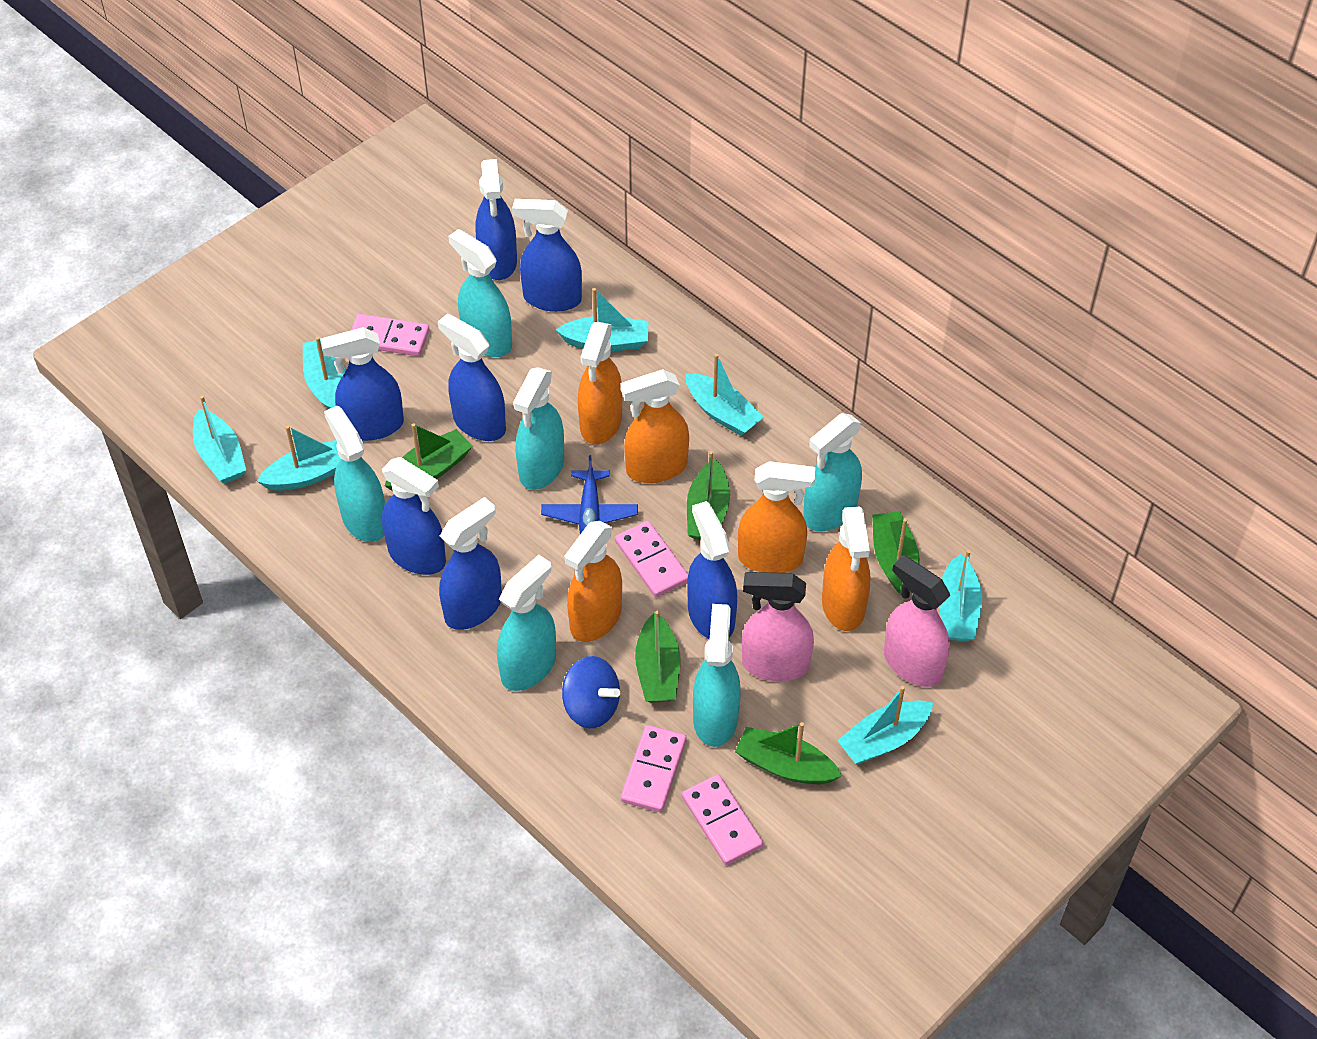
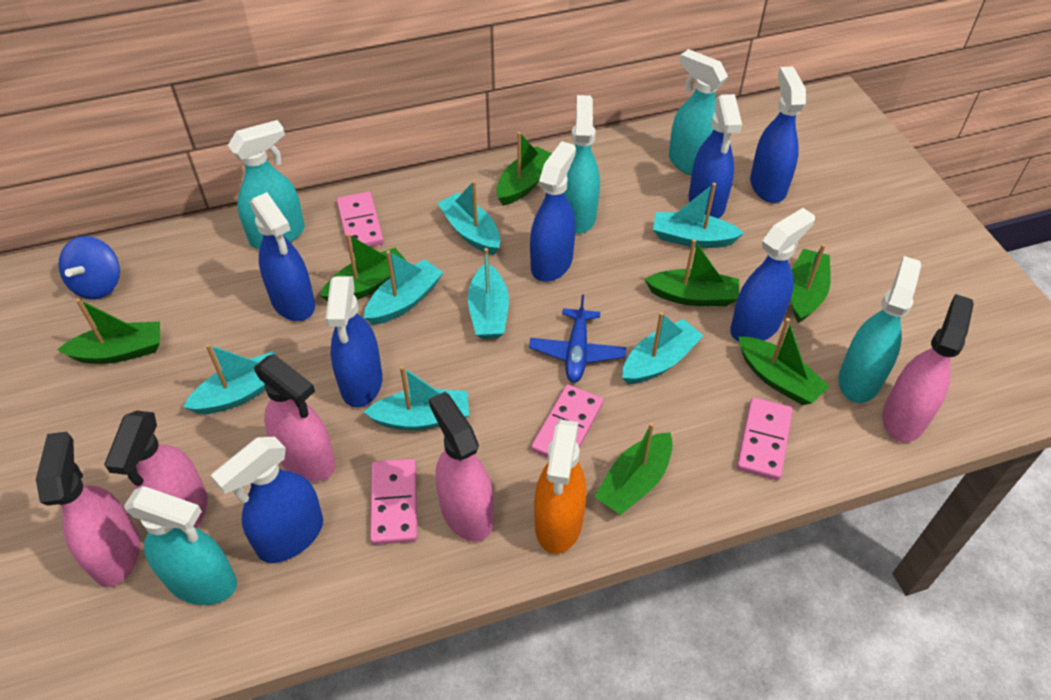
green boat: 5 -> 7
orange spray bottle: 5 -> 1
pink spray bottle: 2 -> 5
turquoise spray bottle: 6 -> 5

